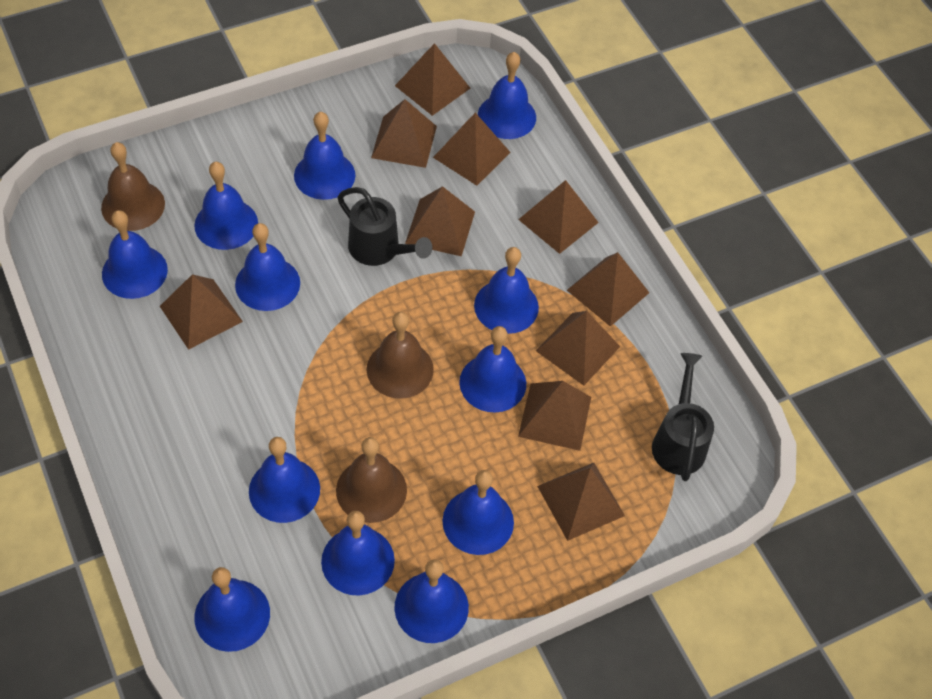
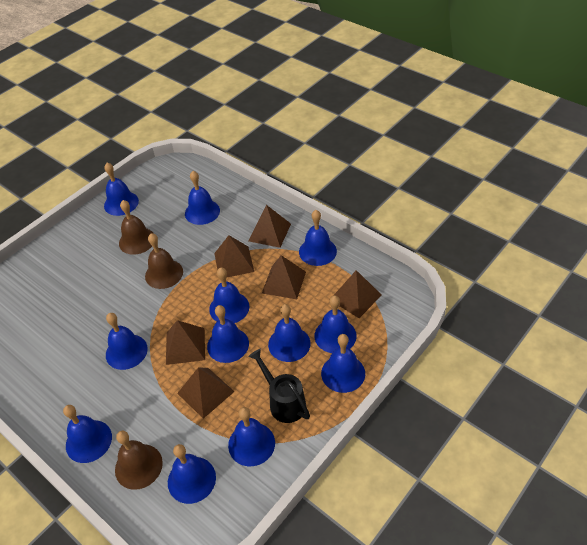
black watering can: 2 -> 1
brown pyramid: 10 -> 6

